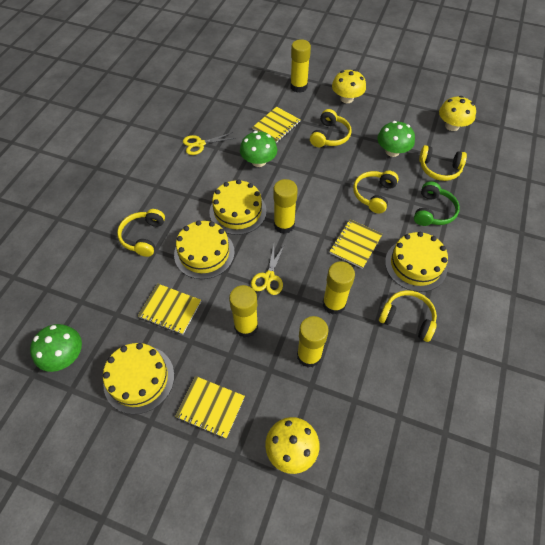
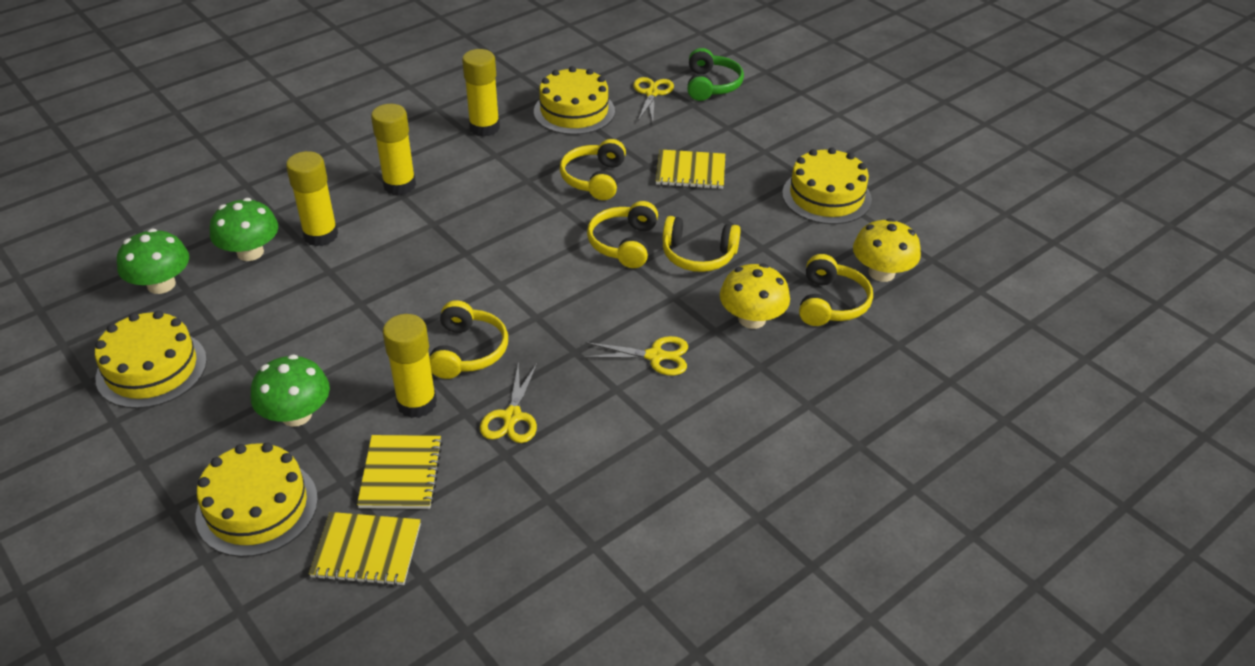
yellow glue stick: 5 -> 4
yellow mushroom: 3 -> 2
yellow notebook: 4 -> 3
yellow scissors: 2 -> 3

